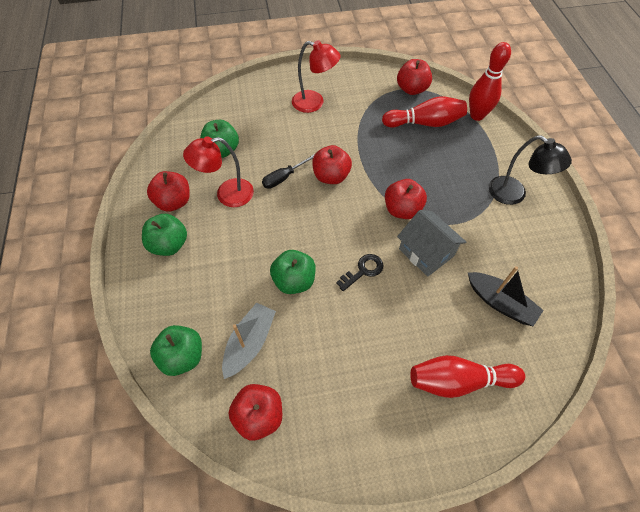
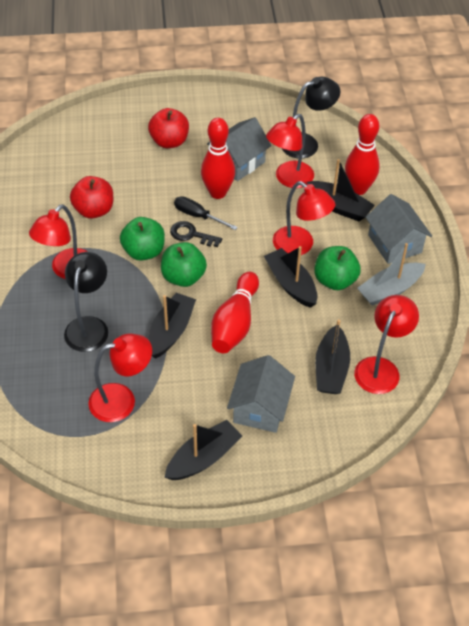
black boat: 1 -> 5
black lamp: 1 -> 2
green apple: 4 -> 3
grey house: 1 -> 3
red apple: 5 -> 2
red lamp: 2 -> 5

